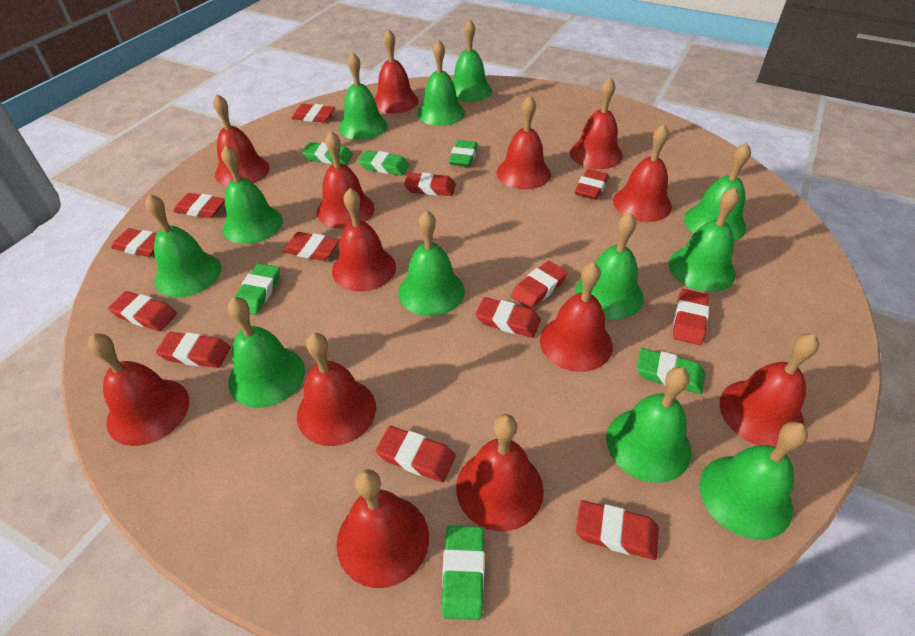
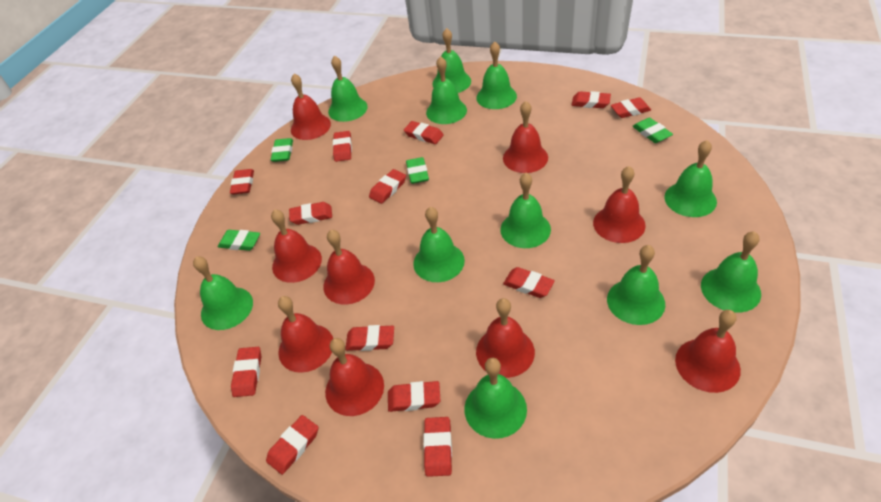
green bell: 12 -> 11
green eraser: 6 -> 4
red bell: 13 -> 9

